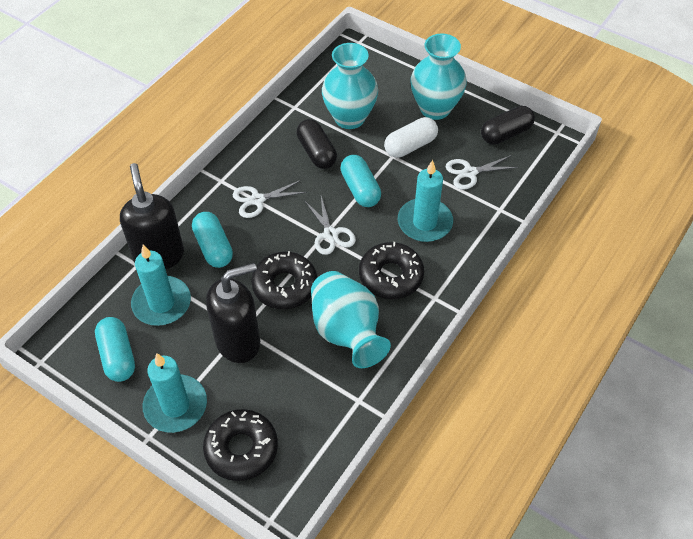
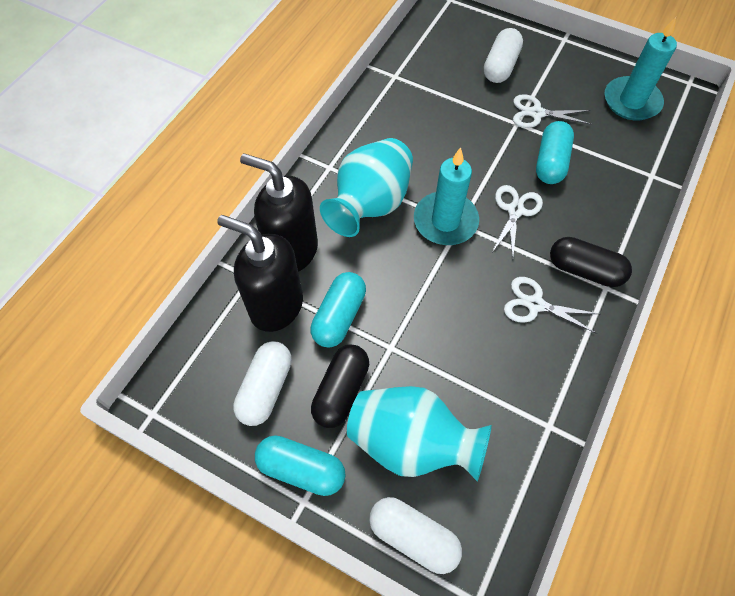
black donut: 3 -> 0
turquoise candle: 3 -> 2
turquoise vase: 3 -> 2
white capsule: 1 -> 3

